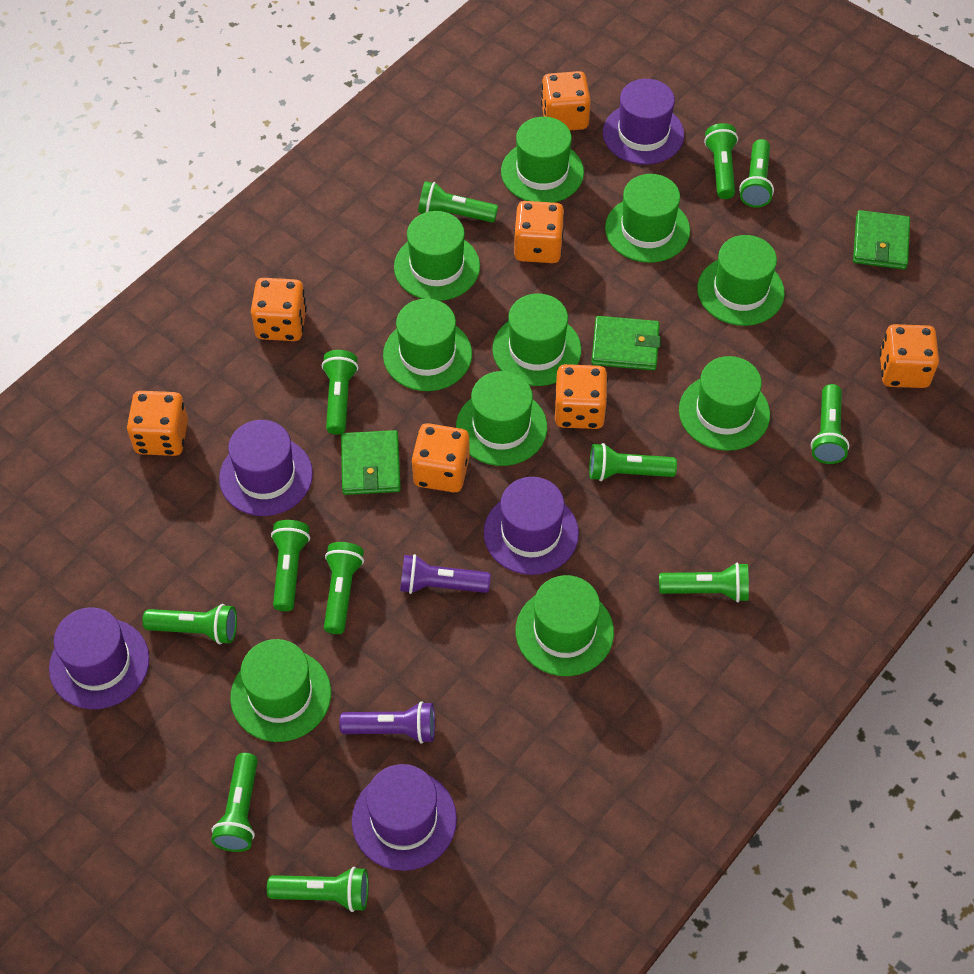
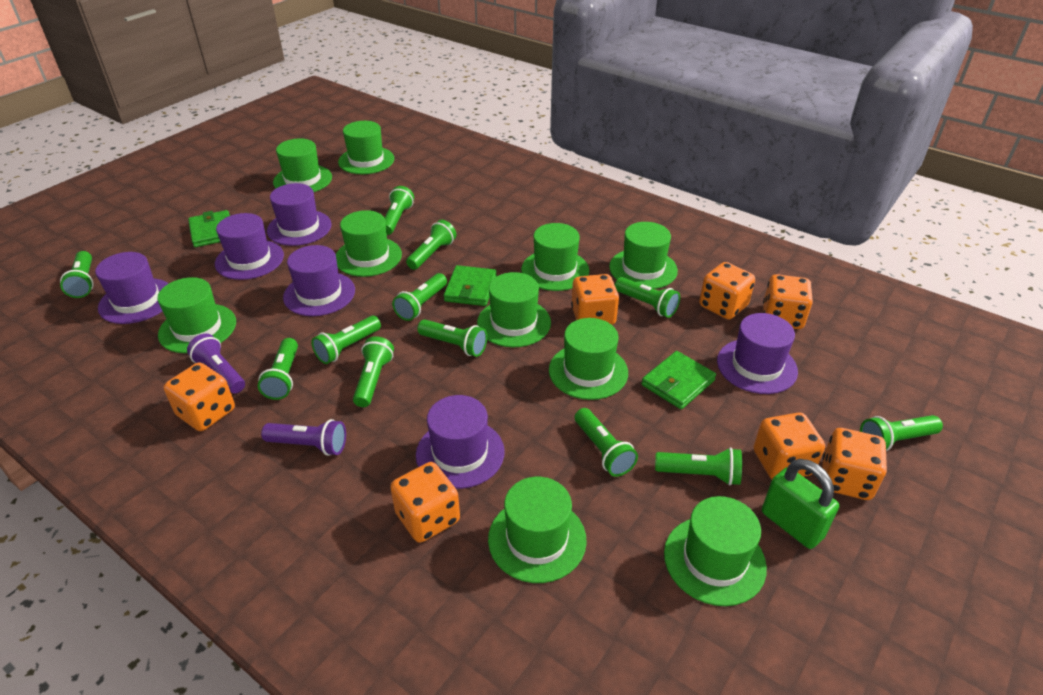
green padlock: 0 -> 1
purple hat: 5 -> 6

